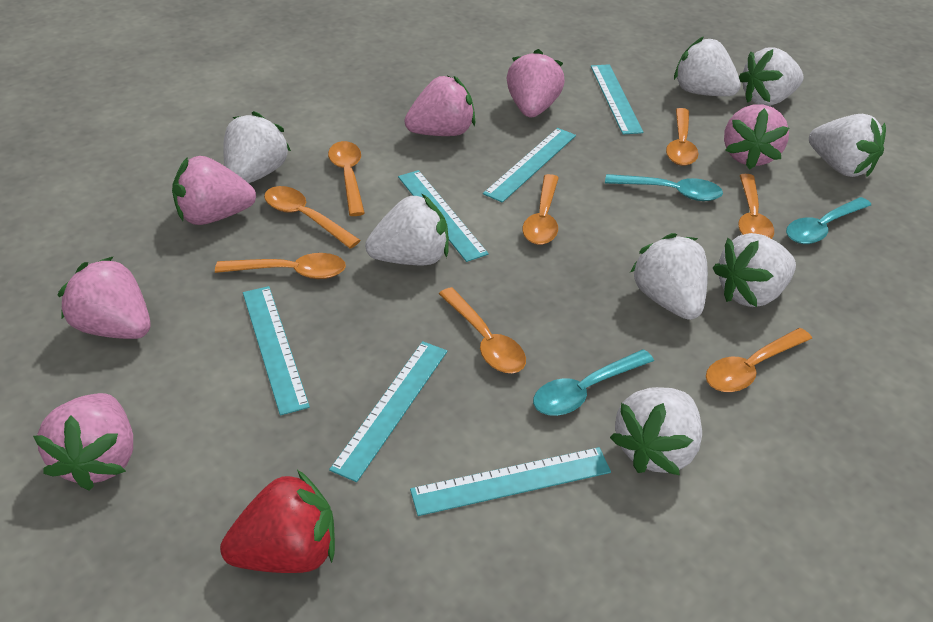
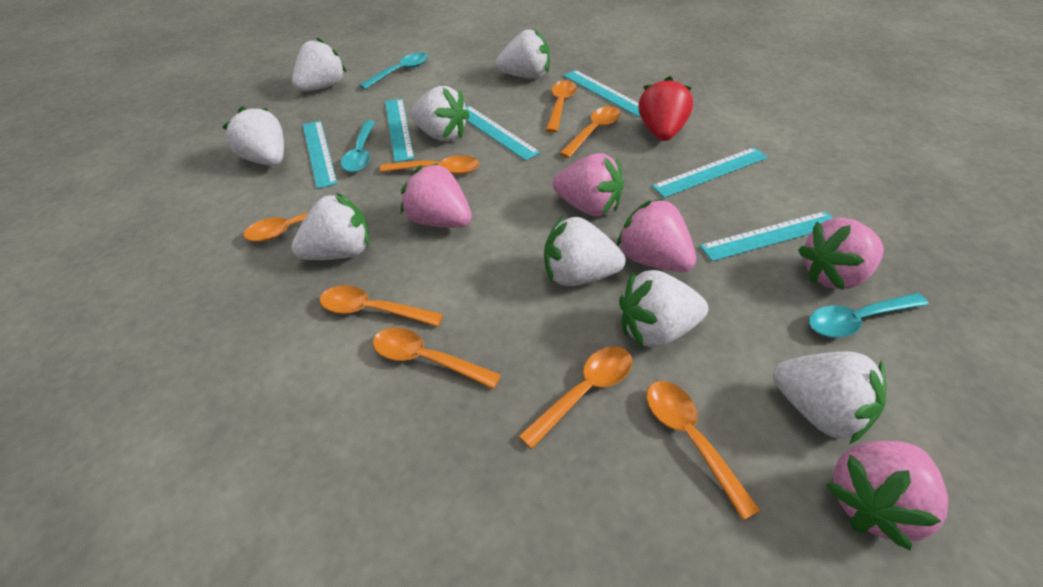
pink strawberry: 6 -> 5

